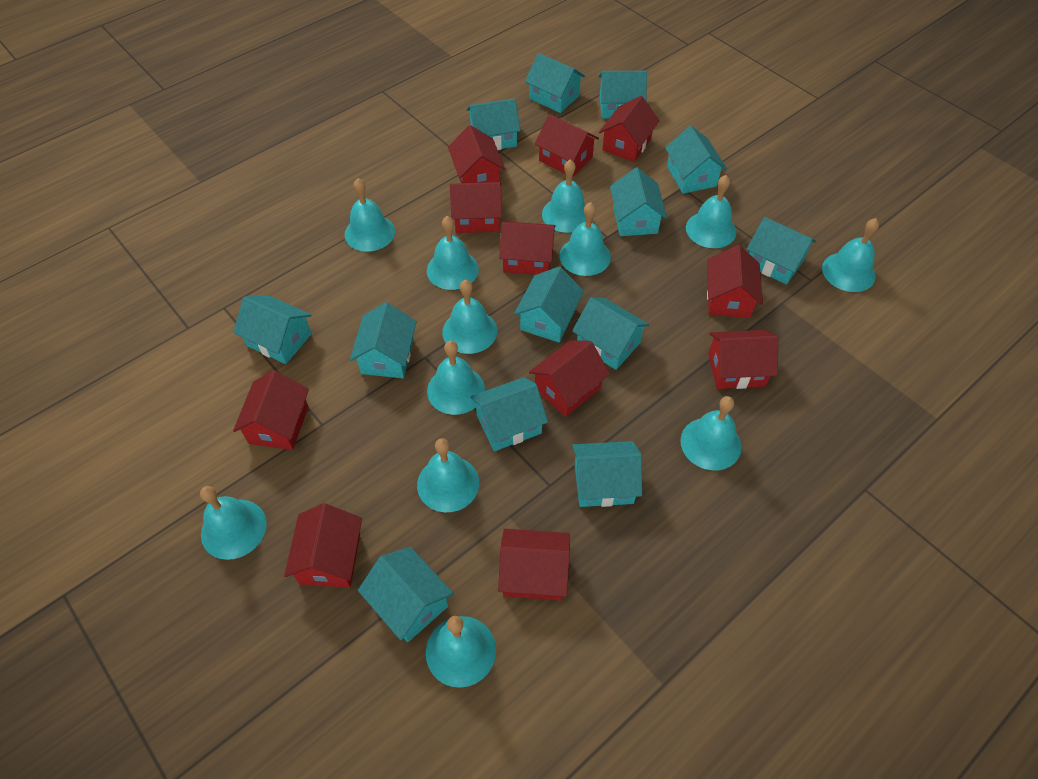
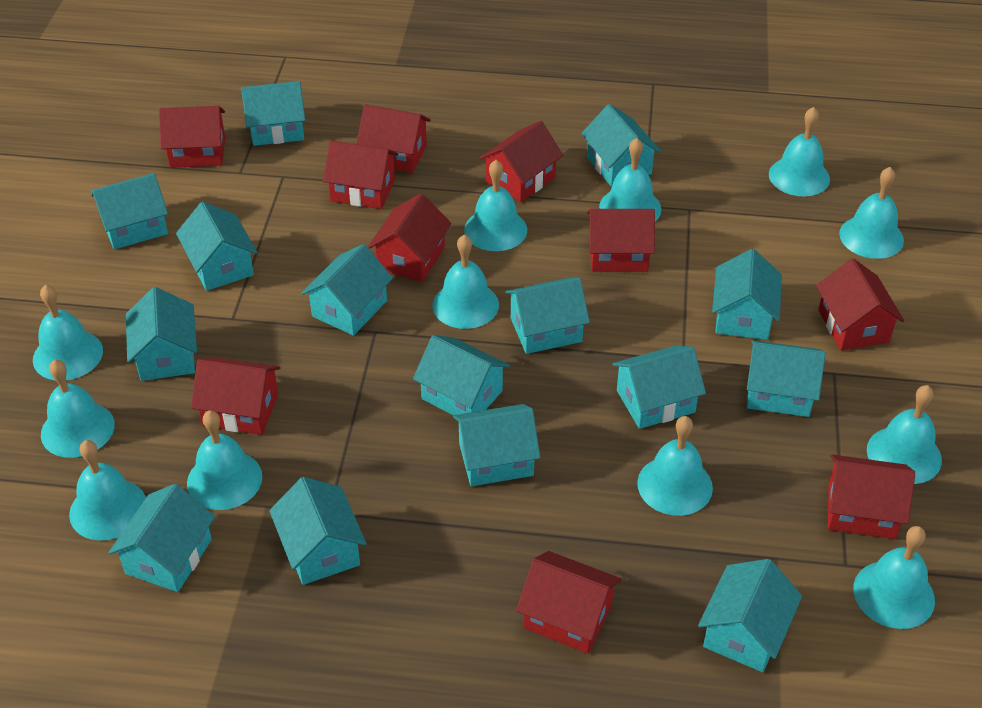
red house: 11 -> 10
turquoise house: 13 -> 15

